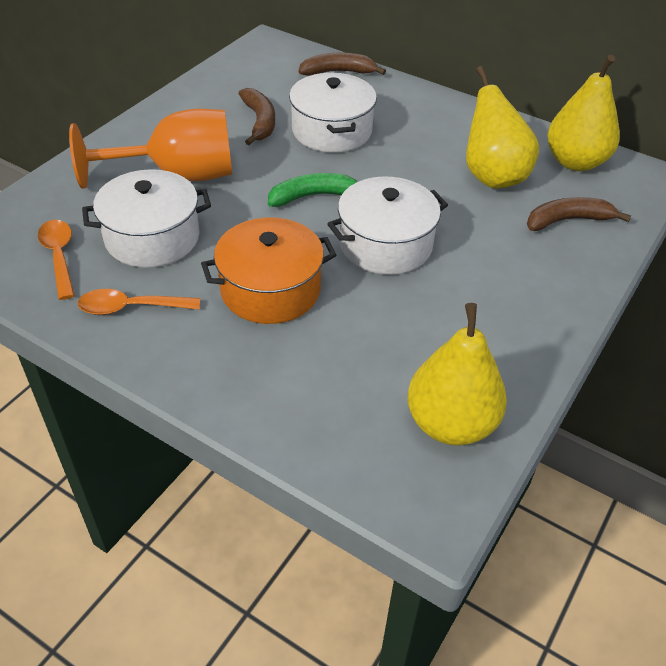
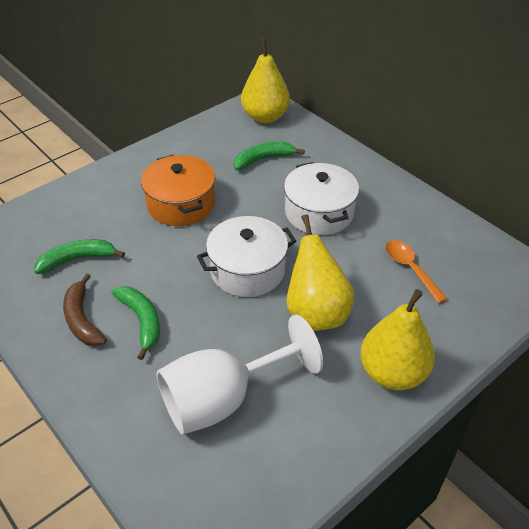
brown banana: 3 -> 1
green banana: 1 -> 3
orange goblet: 1 -> 0
orange spoon: 2 -> 1
white goblet: 0 -> 1
white pot: 3 -> 2

